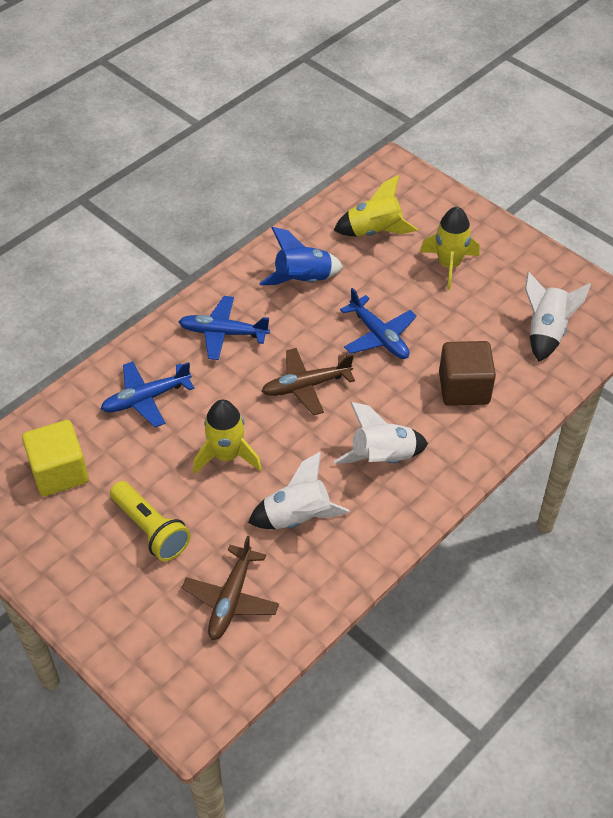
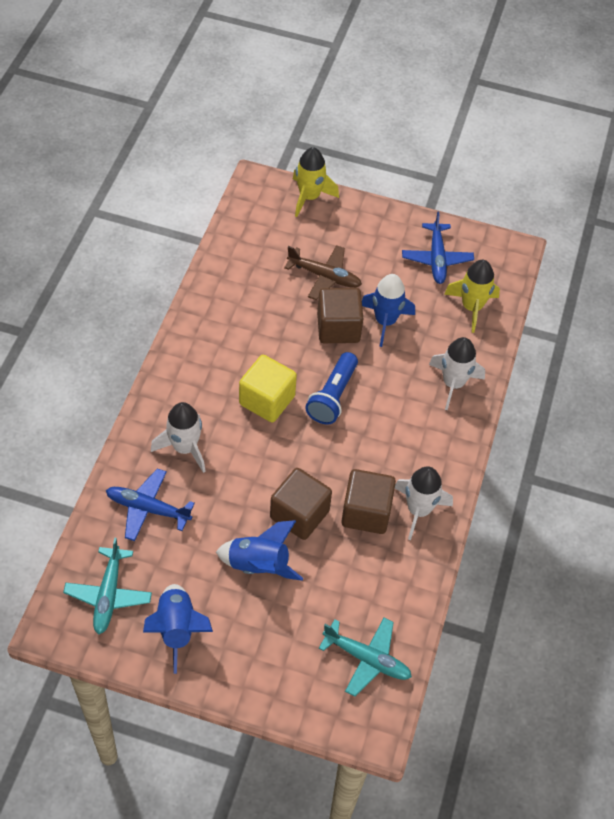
blue flashlight: 0 -> 1
blue plane: 3 -> 2
blue rocket: 1 -> 3
brown cube: 1 -> 3
brown plane: 2 -> 1
turquoise plane: 0 -> 2
yellow flashlight: 1 -> 0
yellow rocket: 3 -> 2

